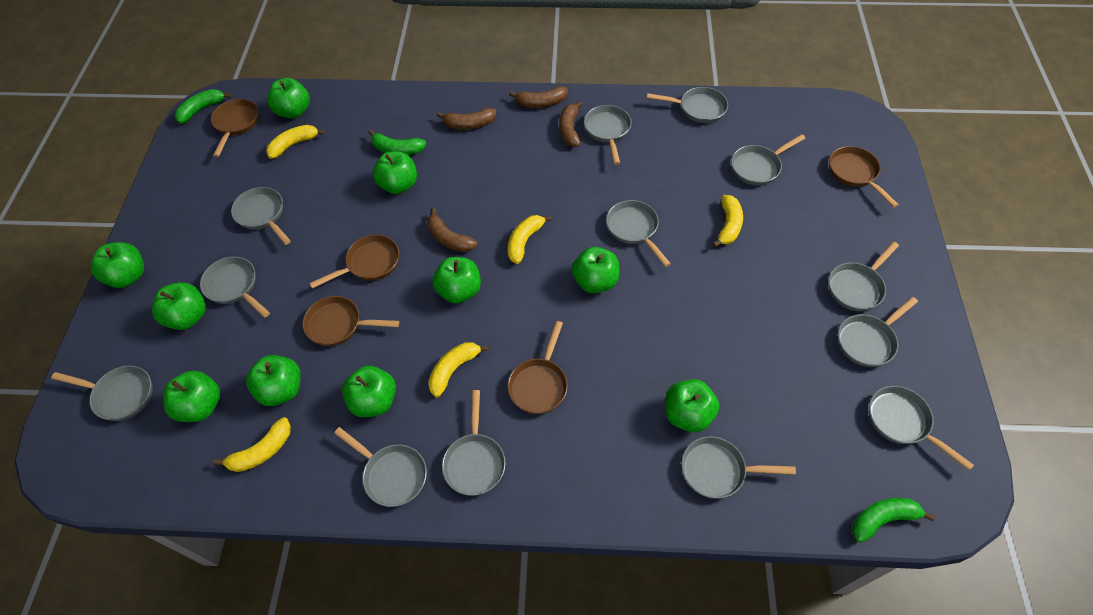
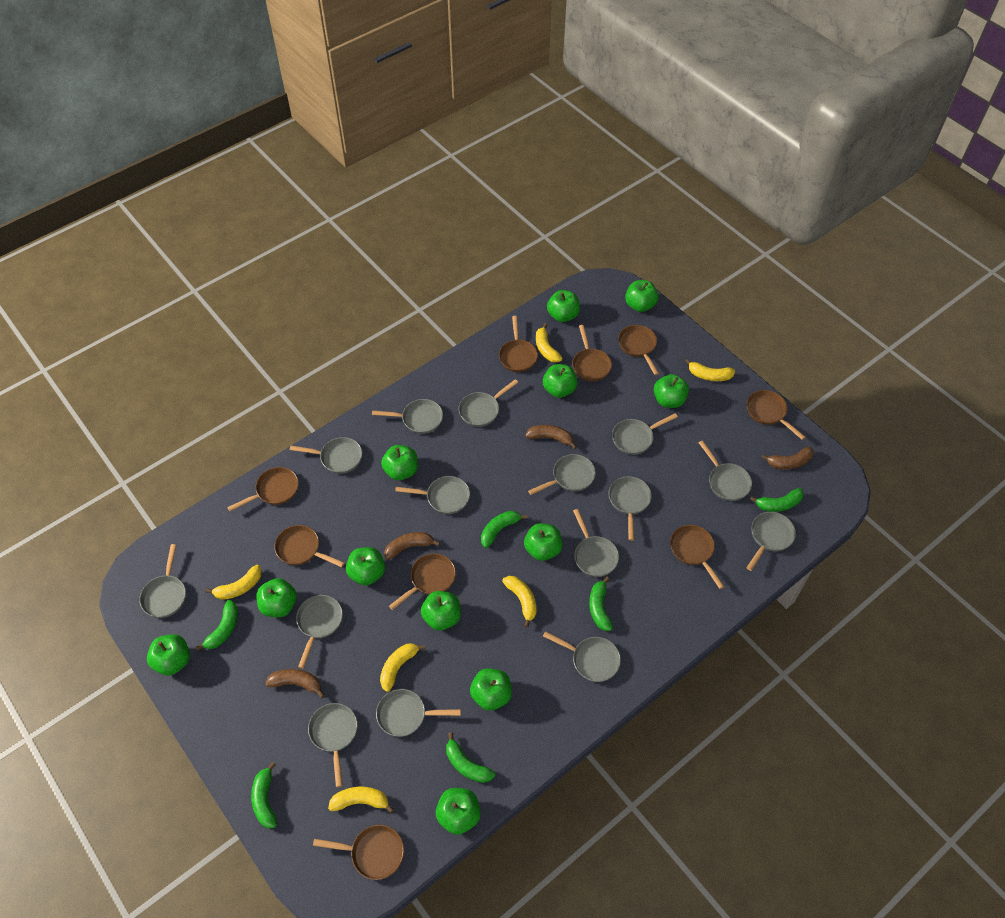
brown pan: 5 -> 9
green apple: 10 -> 12
green banana: 3 -> 6
grey pan: 13 -> 15
yellow banana: 5 -> 6

